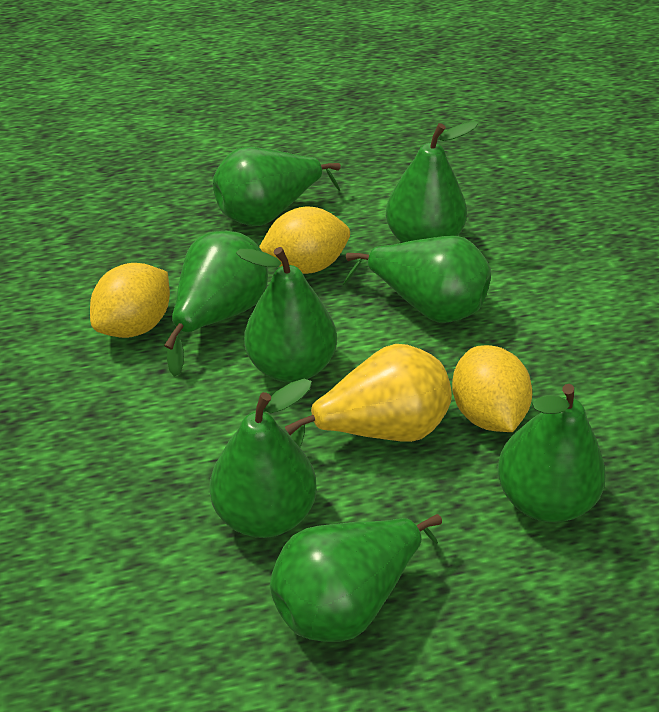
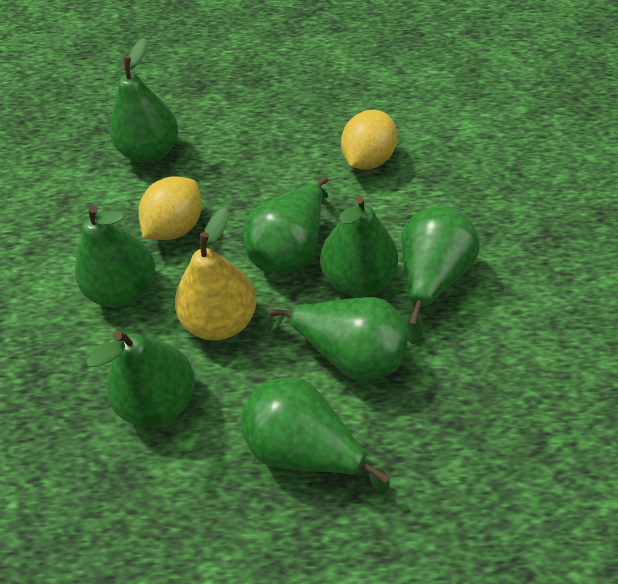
yellow lemon: 3 -> 2

